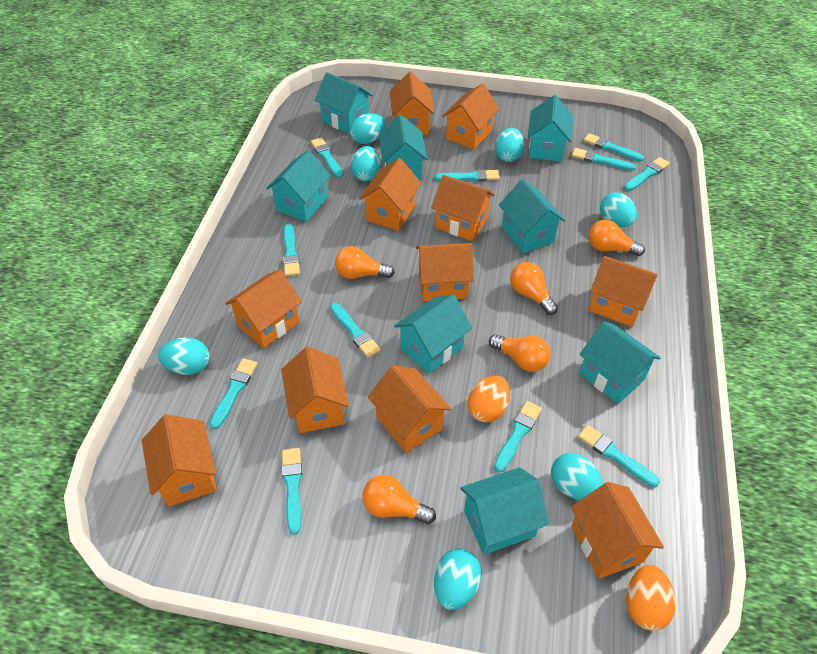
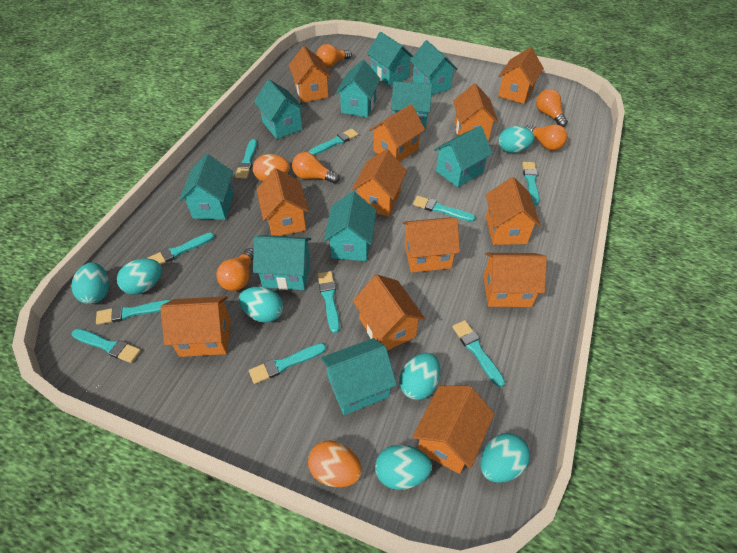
orange house: 11 -> 12
turquoise brush: 11 -> 10
turquoise house: 8 -> 10

